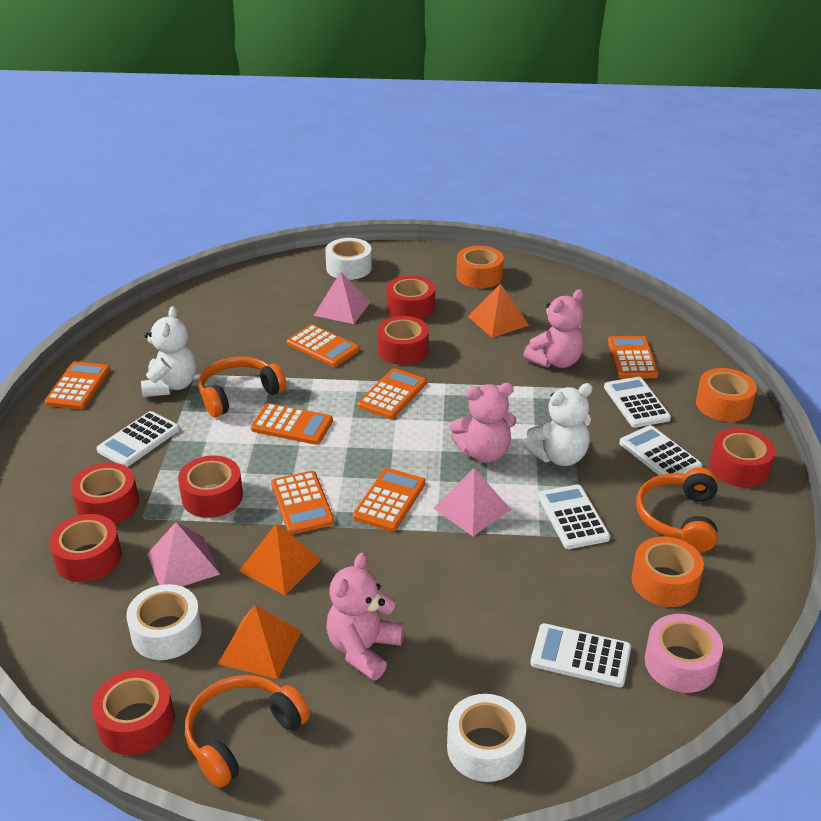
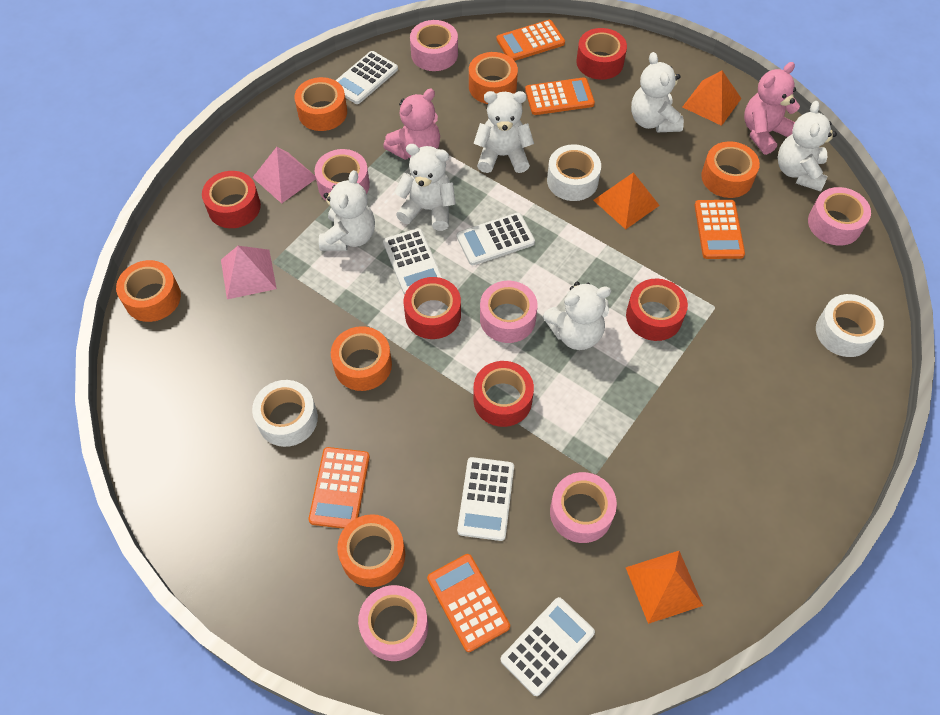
orange calculator: 7 -> 5
orange headphones: 3 -> 0
orange tape: 3 -> 6
pink pyramid: 3 -> 2
pink tape: 1 -> 6
pink teddy bear: 3 -> 2
red tape: 7 -> 5
white teddy bear: 2 -> 6

